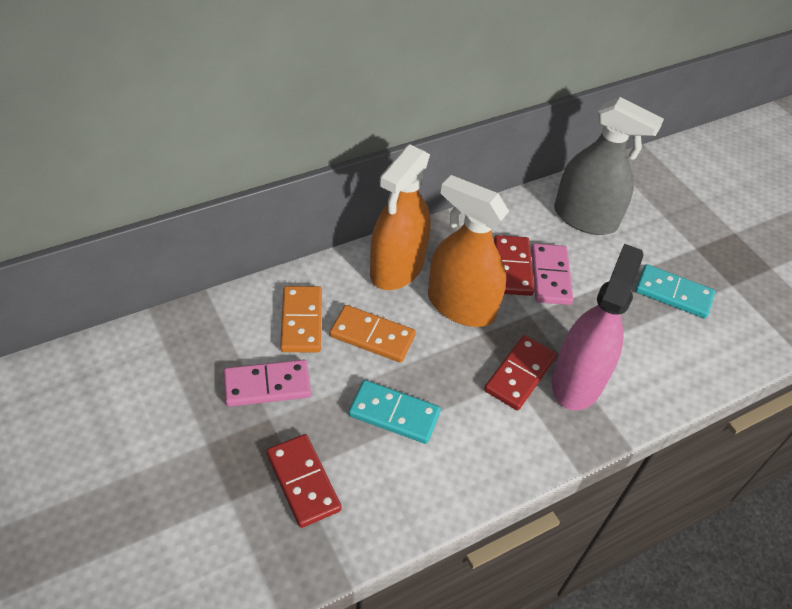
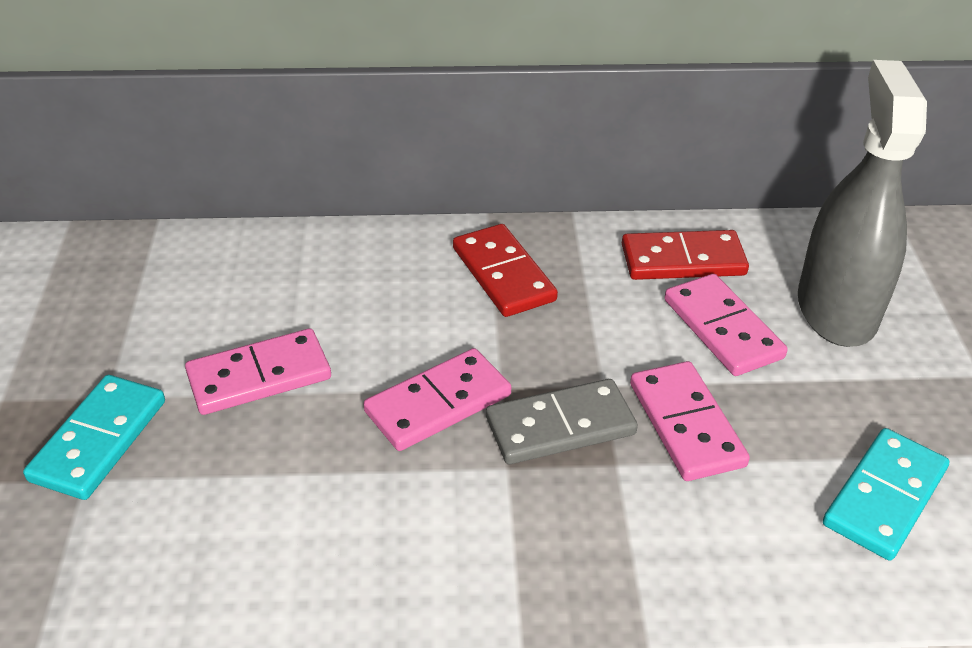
grey domino: 0 -> 1
orange domino: 2 -> 0
orange spray bottle: 2 -> 0
pink domino: 2 -> 4
pink spray bottle: 1 -> 0
red domino: 3 -> 2

